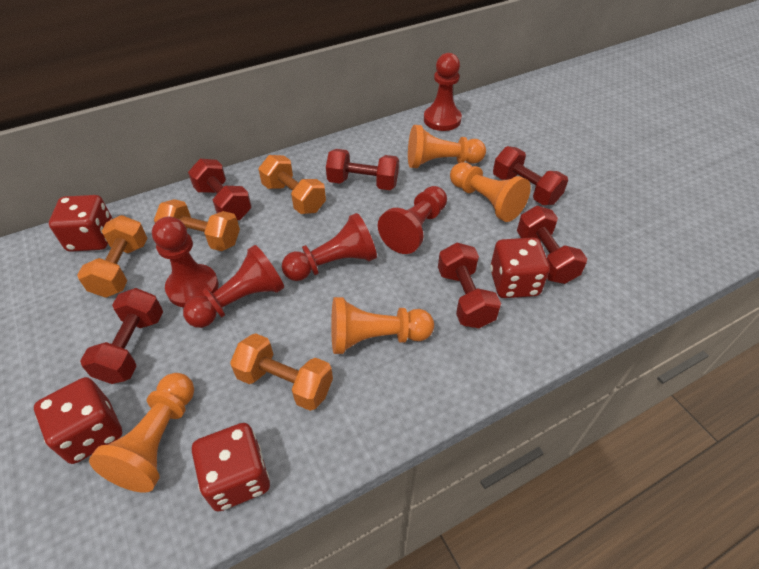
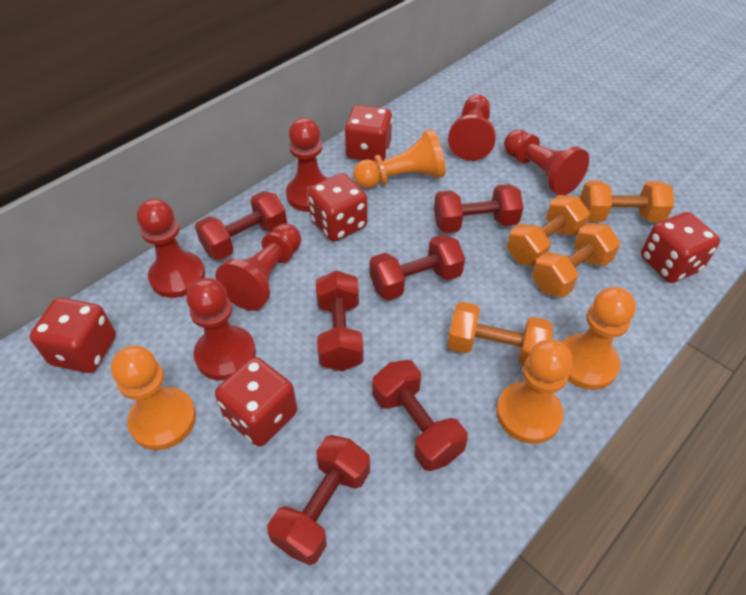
red dice: 4 -> 5
red pawn: 5 -> 6

